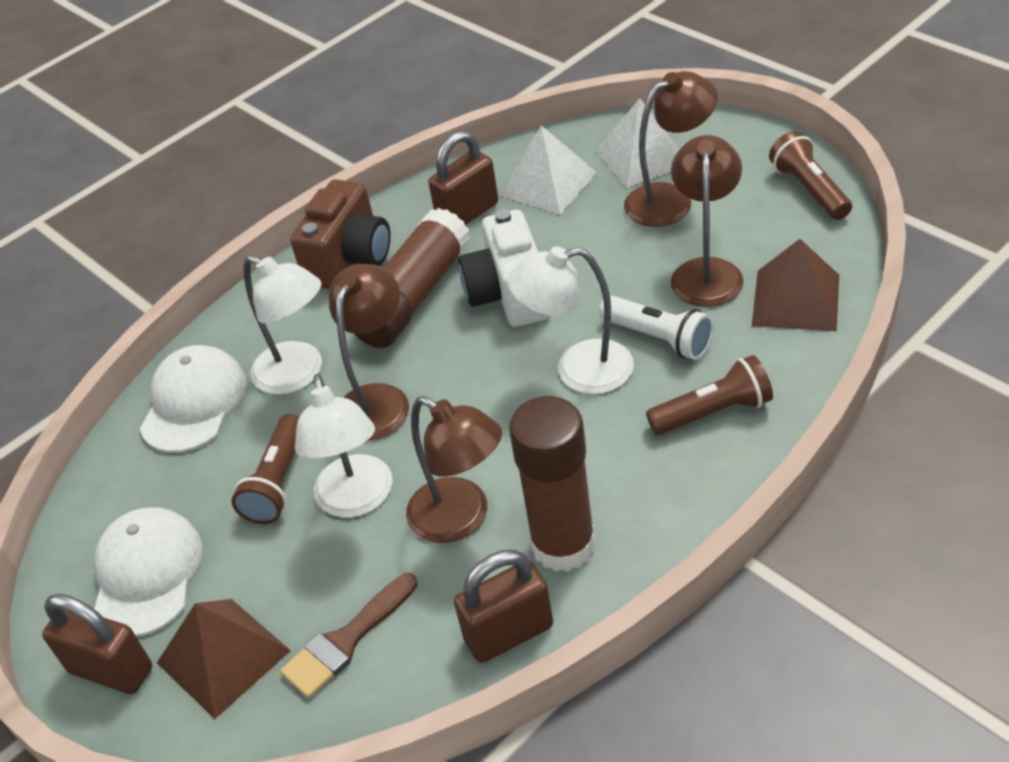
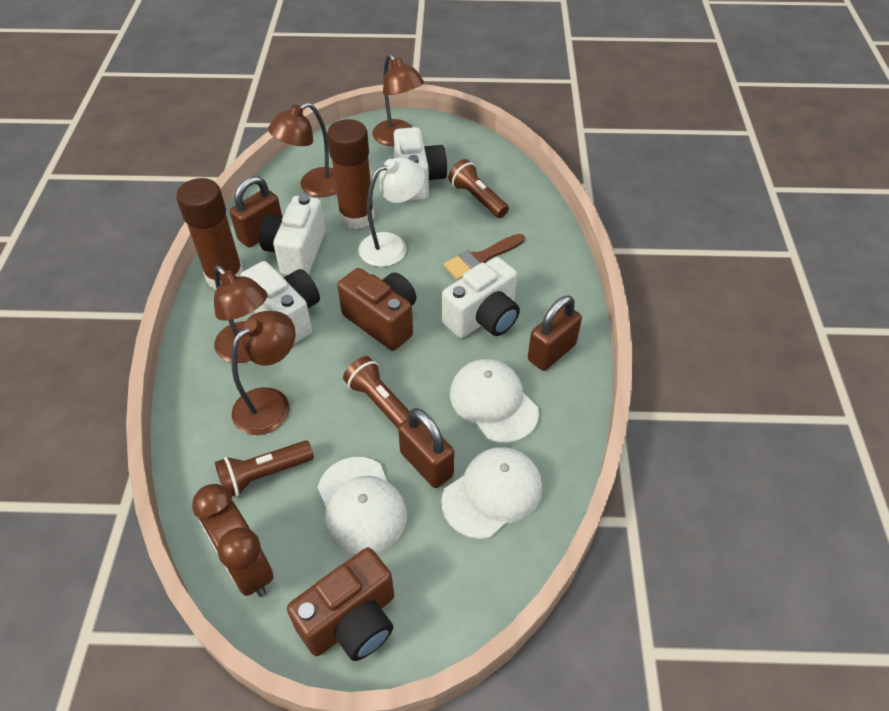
brown camera: 1 -> 2
brown clock: 0 -> 1
brown pyramid: 2 -> 0
white camera: 1 -> 4
white cap: 2 -> 3
white flashlight: 1 -> 0
white lamp: 3 -> 1
white pyramid: 2 -> 0

